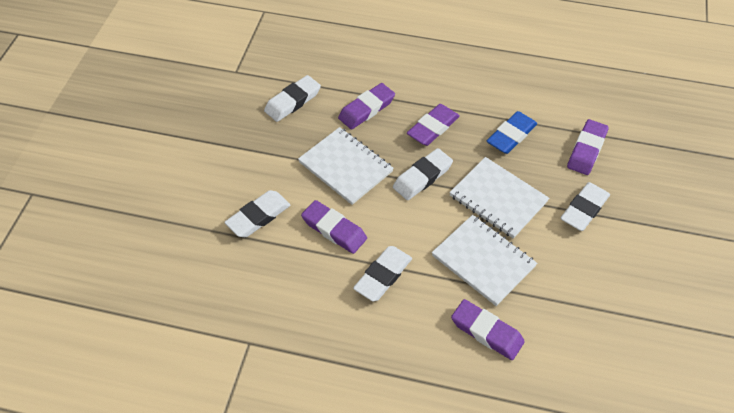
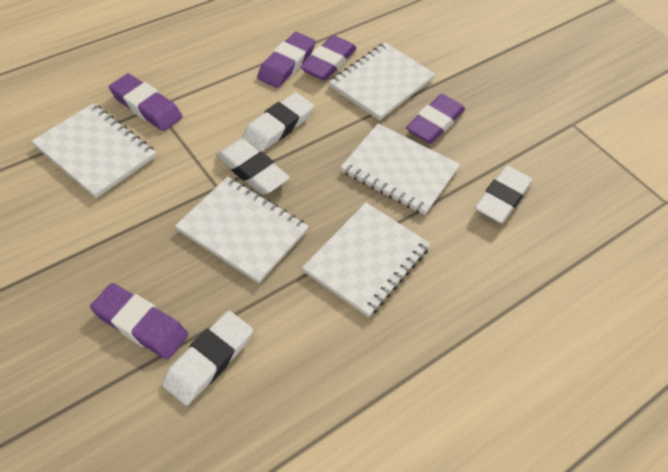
blue eraser: 1 -> 0
white eraser: 5 -> 4
white notebook: 3 -> 5

